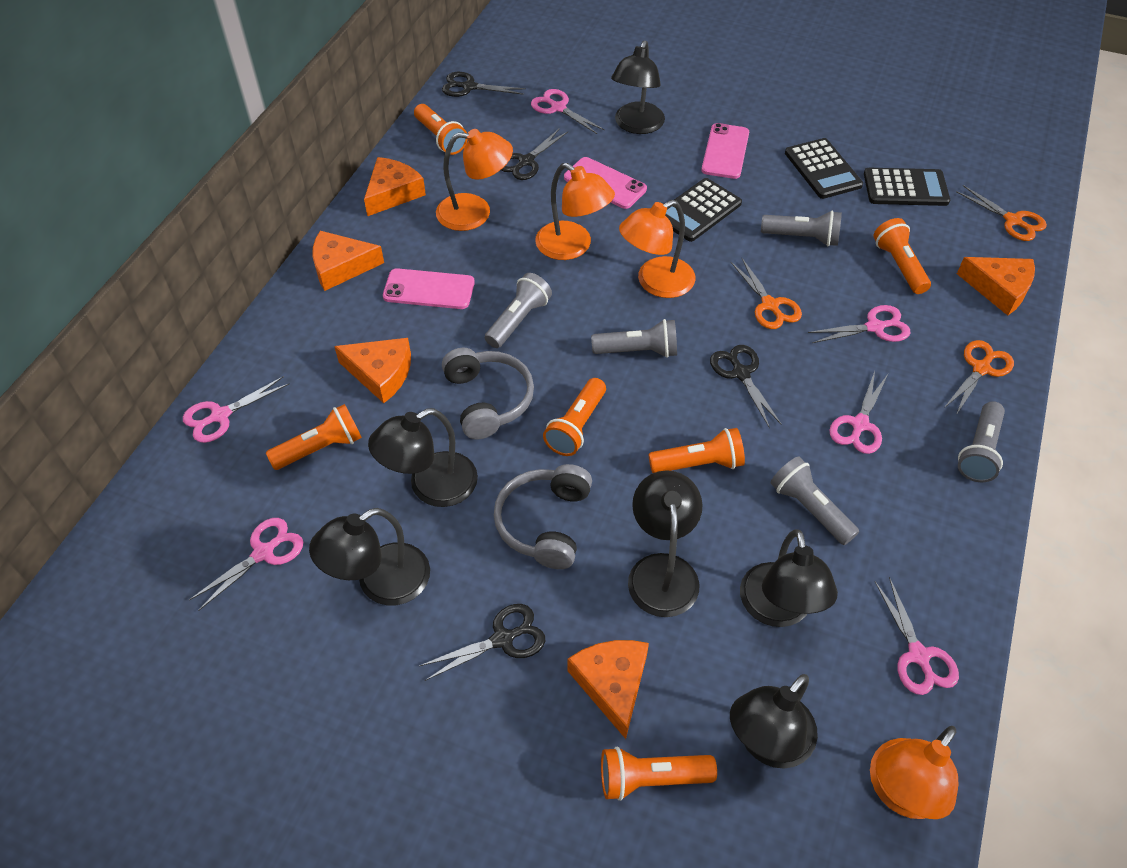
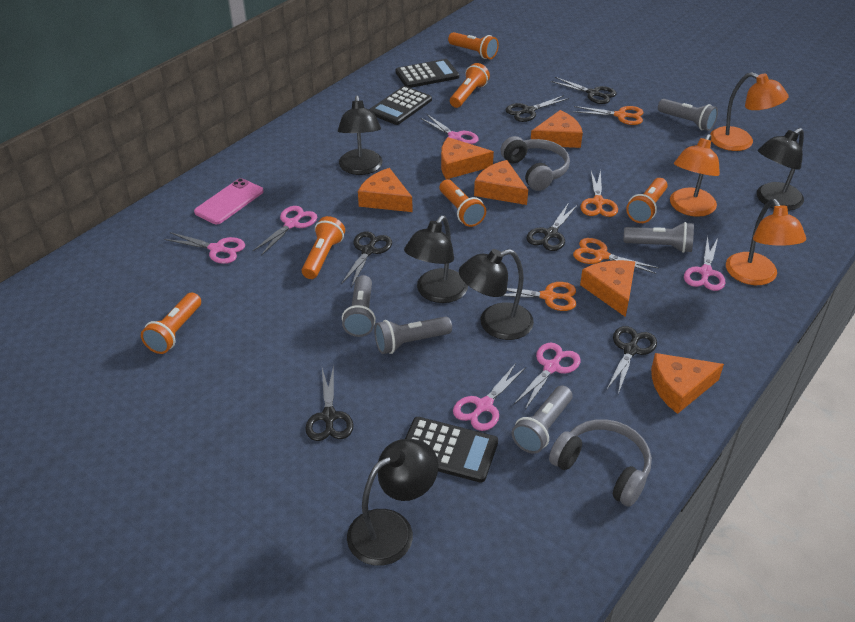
black lamp: 6 -> 5
black scissors: 4 -> 6
orange cheese: 5 -> 6
orange lamp: 4 -> 3
orange scissors: 3 -> 4
pink phone: 3 -> 1

